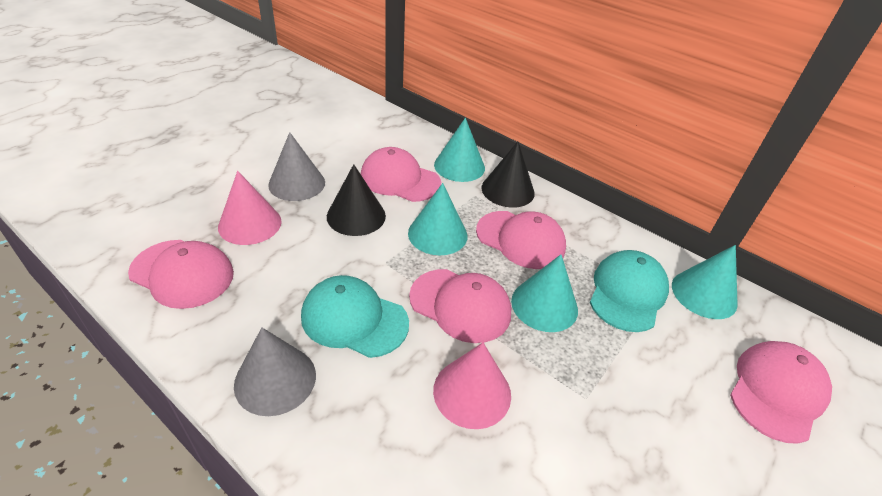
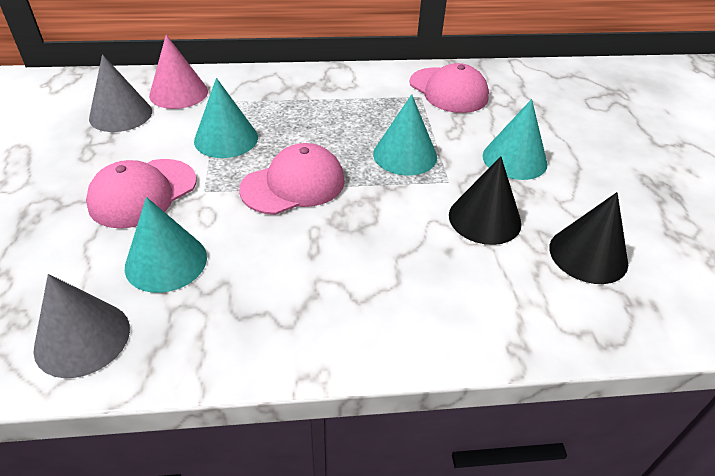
pink cap: 5 -> 3
pink cone: 2 -> 1
turquoise cap: 2 -> 0

